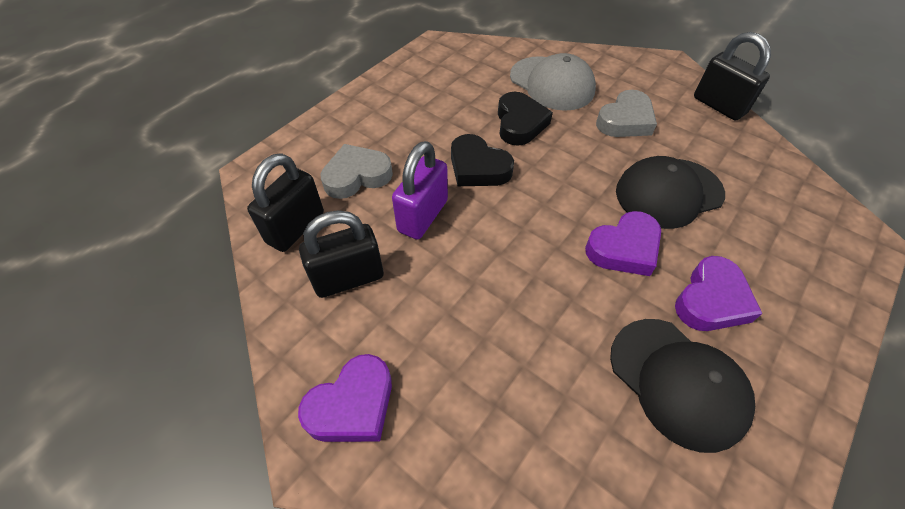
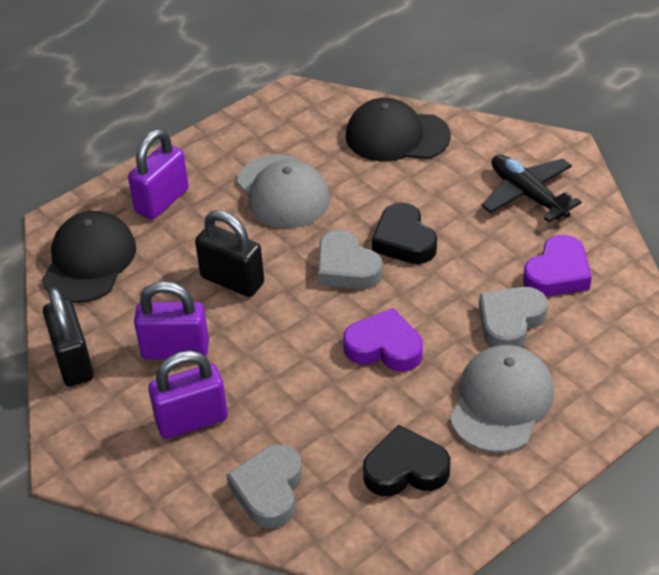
black padlock: 3 -> 2
black plane: 0 -> 1
grey cap: 1 -> 2
grey heart: 2 -> 3
purple heart: 3 -> 2
purple padlock: 1 -> 3

